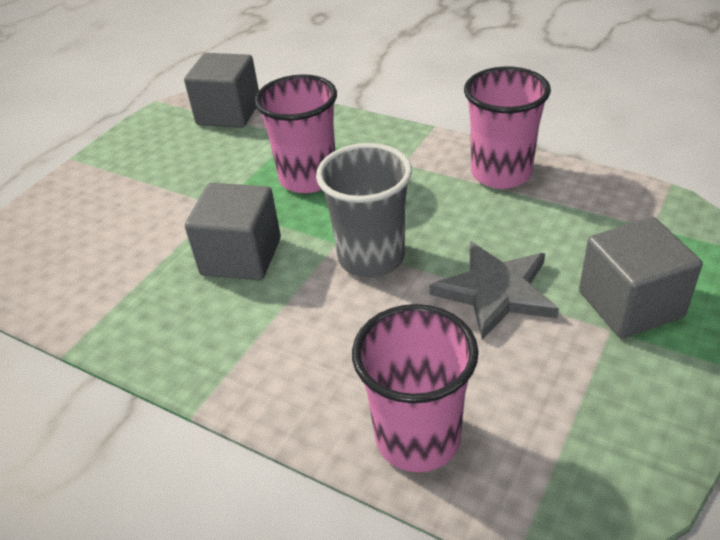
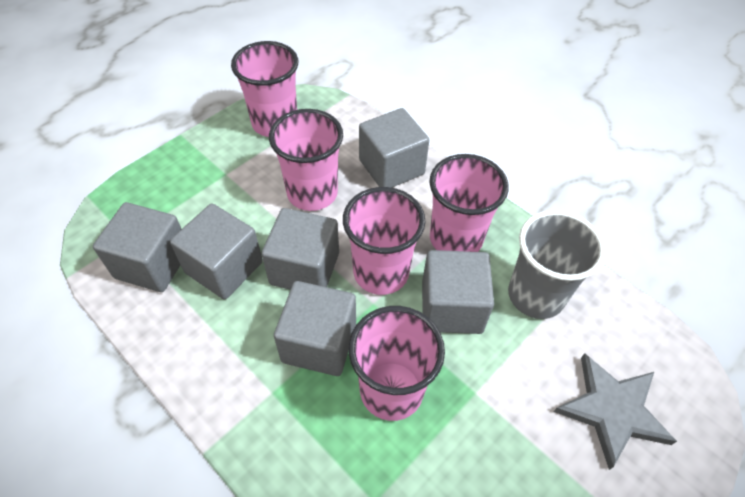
grey cube: 3 -> 6
pink cup: 3 -> 5

